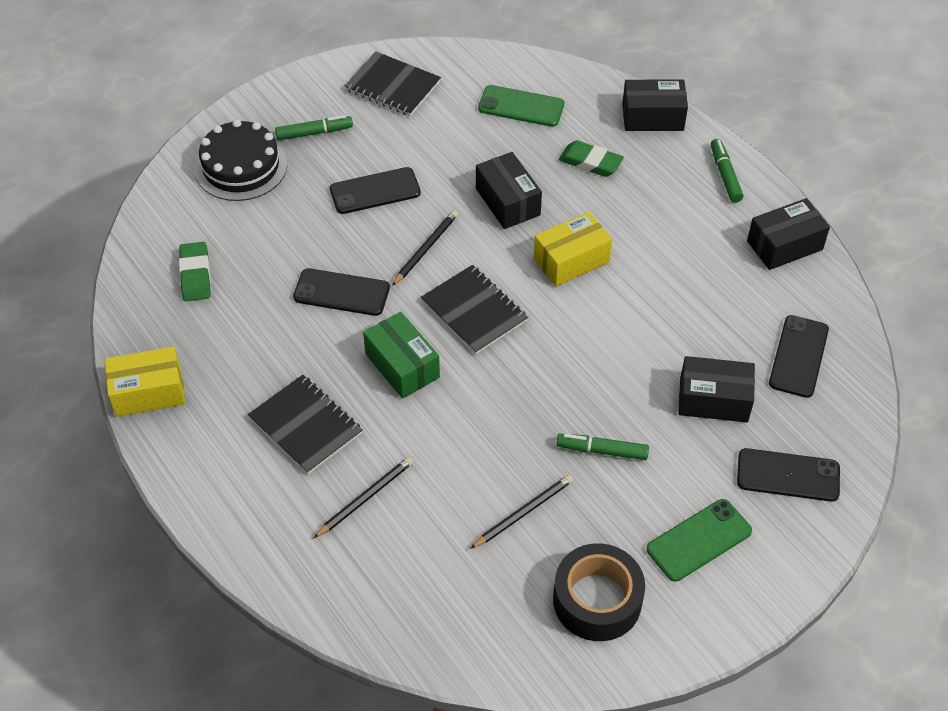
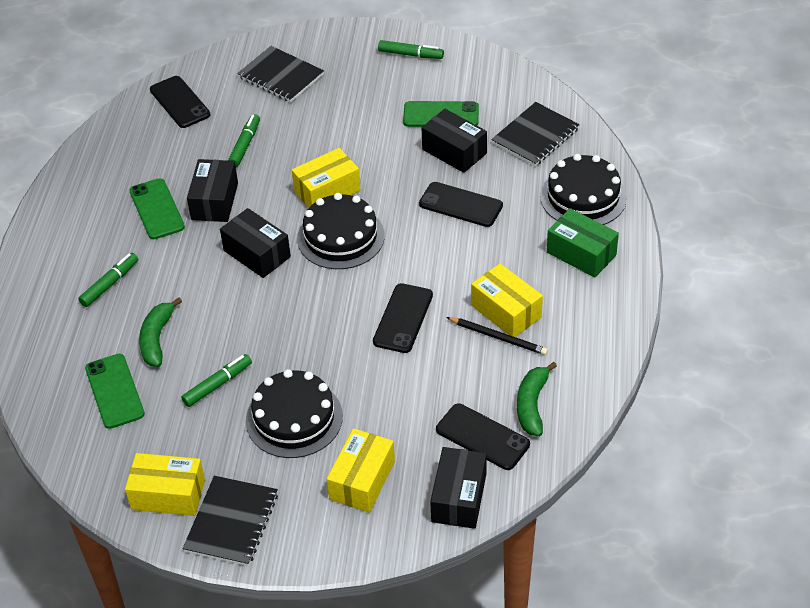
black cake: 1 -> 3
black pencil: 3 -> 1
black tape: 1 -> 0
green banana: 0 -> 2
green eraser: 2 -> 0
green marker: 3 -> 4
green phone: 2 -> 3
yellow box: 2 -> 4

